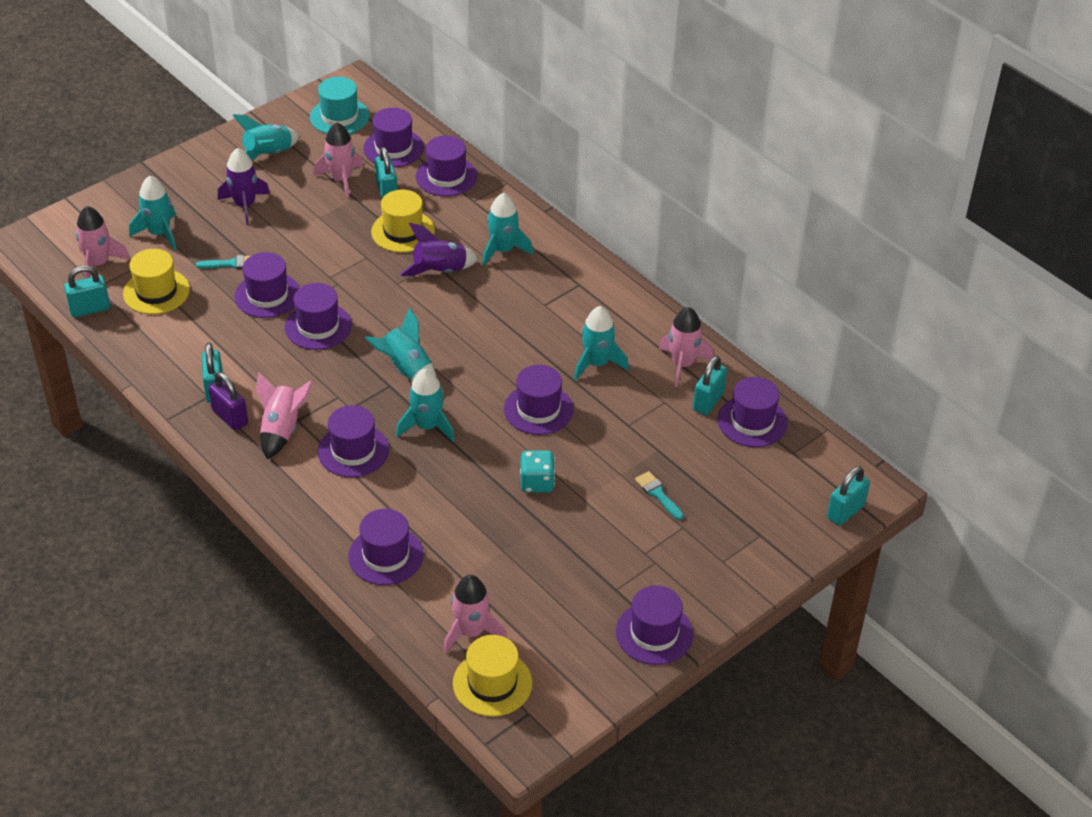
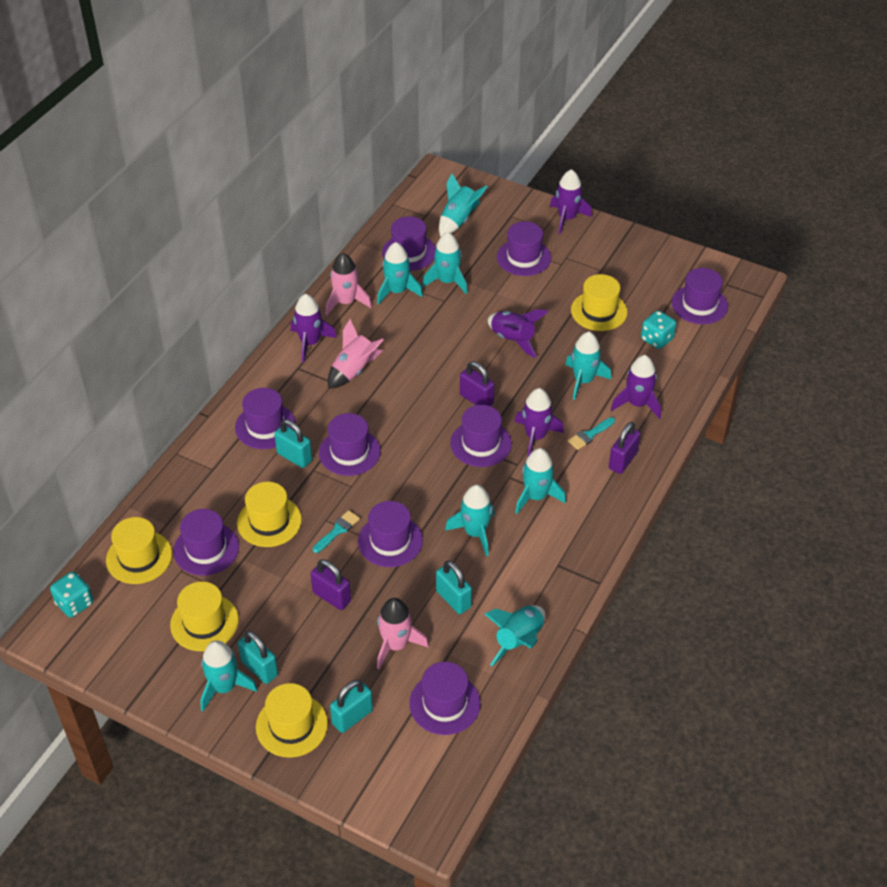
pink rocket: 5 -> 3
purple padlock: 1 -> 3
purple rocket: 2 -> 5
turquoise dice: 1 -> 2
turquoise hat: 1 -> 0
turquoise padlock: 5 -> 4
turquoise rocket: 6 -> 8
yellow hat: 3 -> 5

